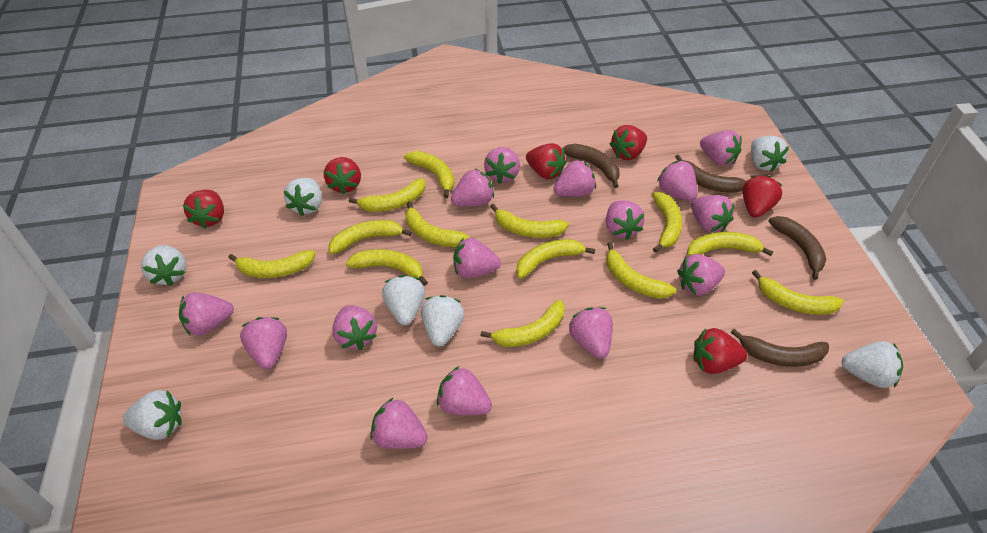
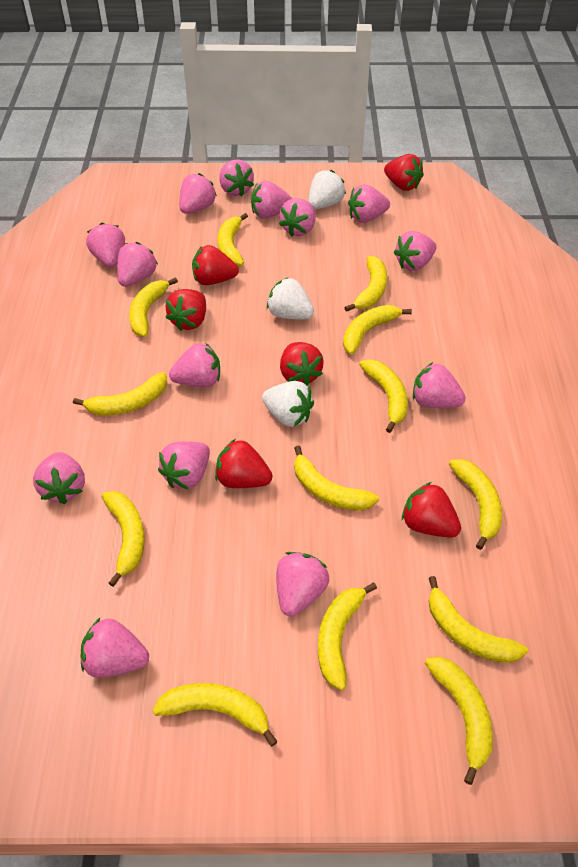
brown banana: 4 -> 0
pink strawberry: 15 -> 14
white strawberry: 7 -> 3

